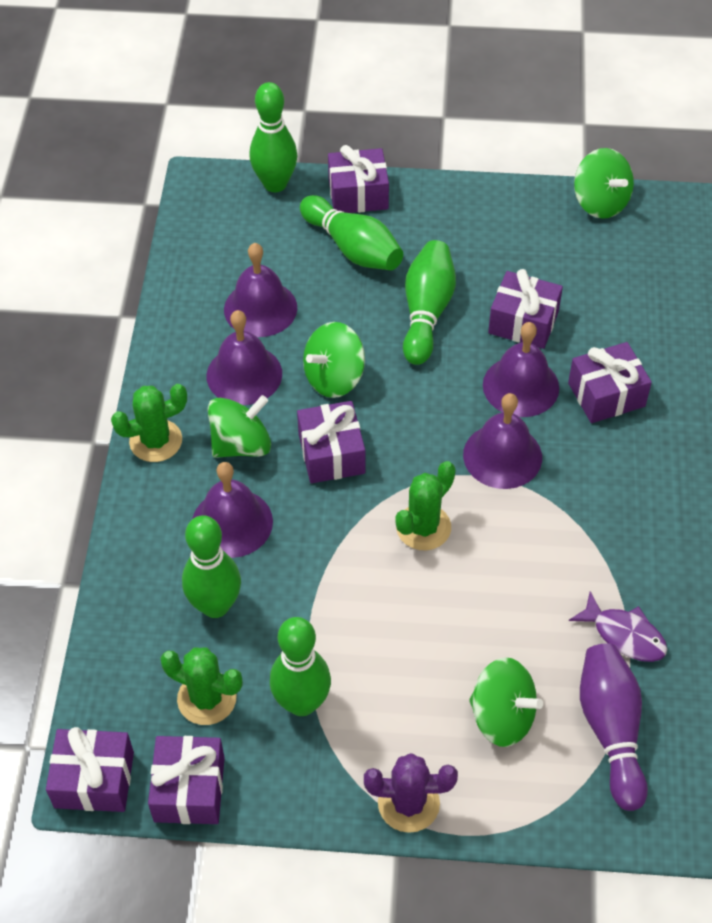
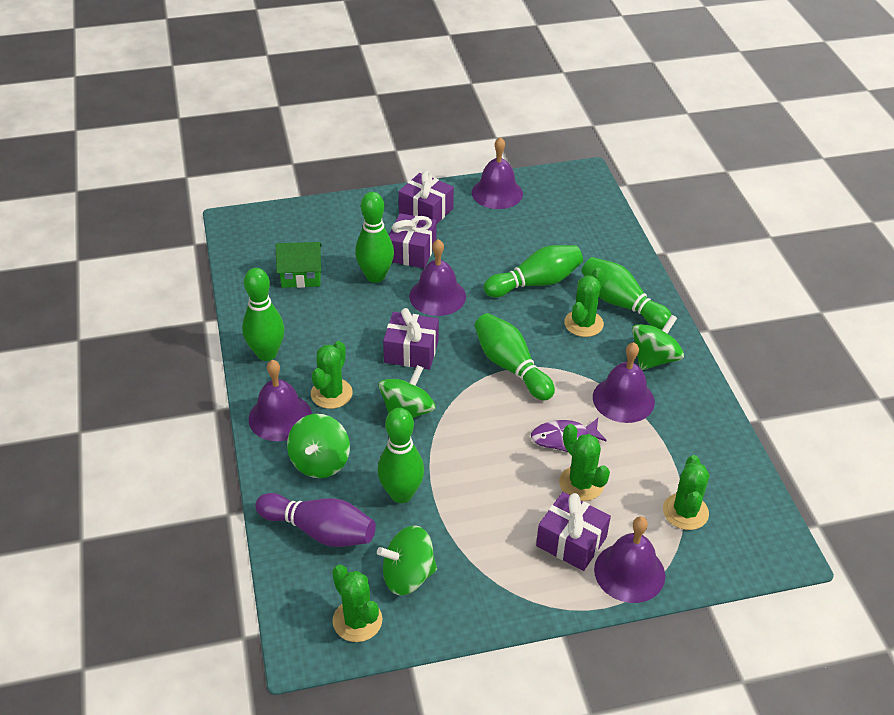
green bowling pin: 5 -> 6
green cactus: 3 -> 5
green house: 0 -> 1
purple cactus: 1 -> 0
purple gift: 6 -> 4

